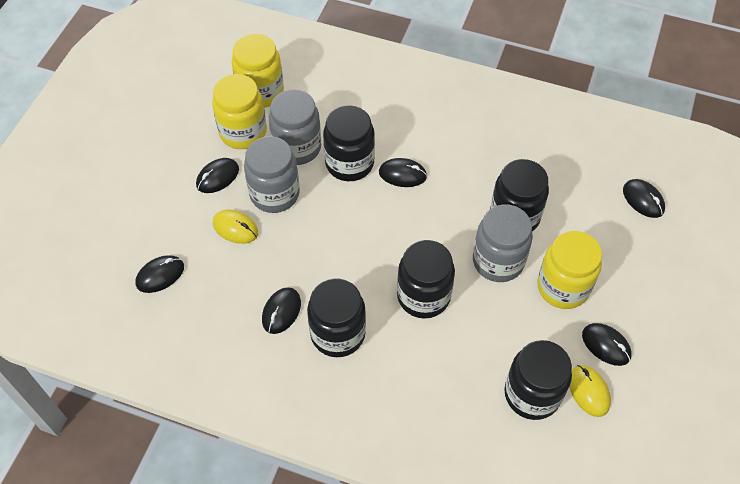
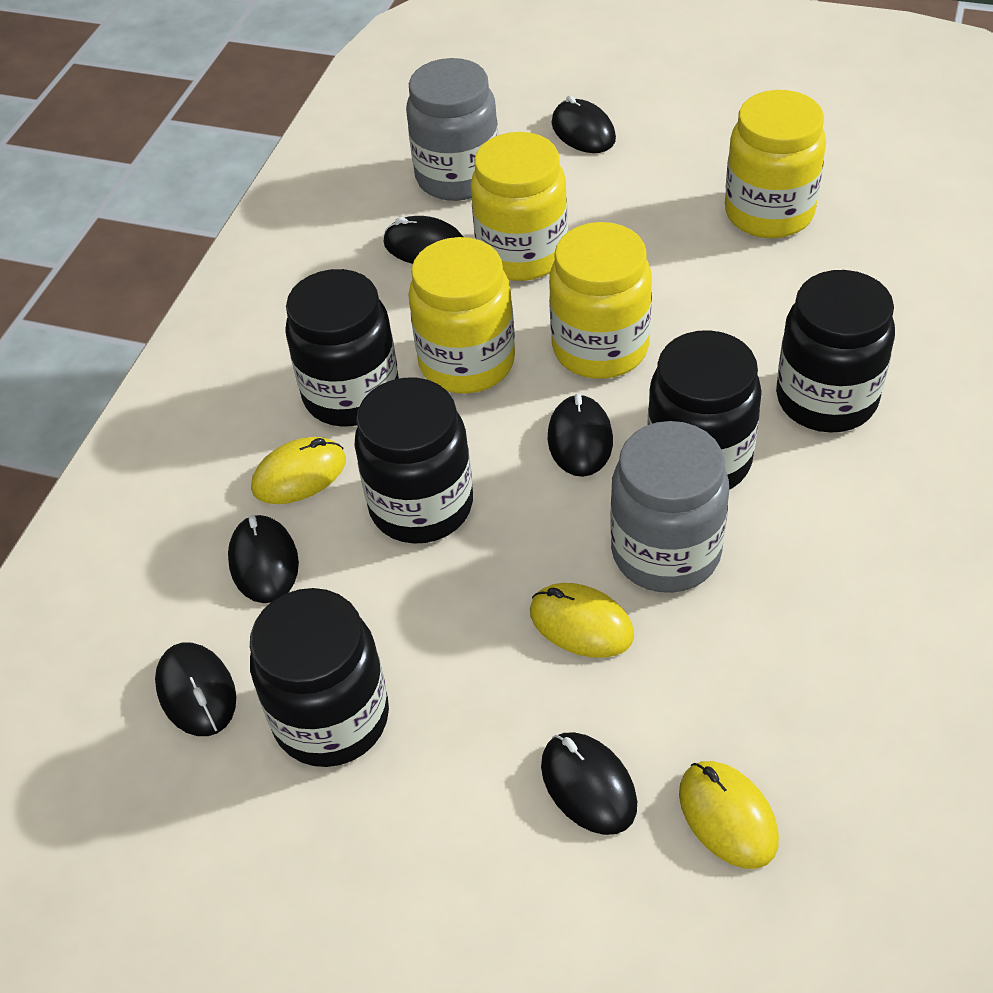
grey jar: 3 -> 2
yellow jar: 3 -> 4
yellow mouse: 2 -> 3

